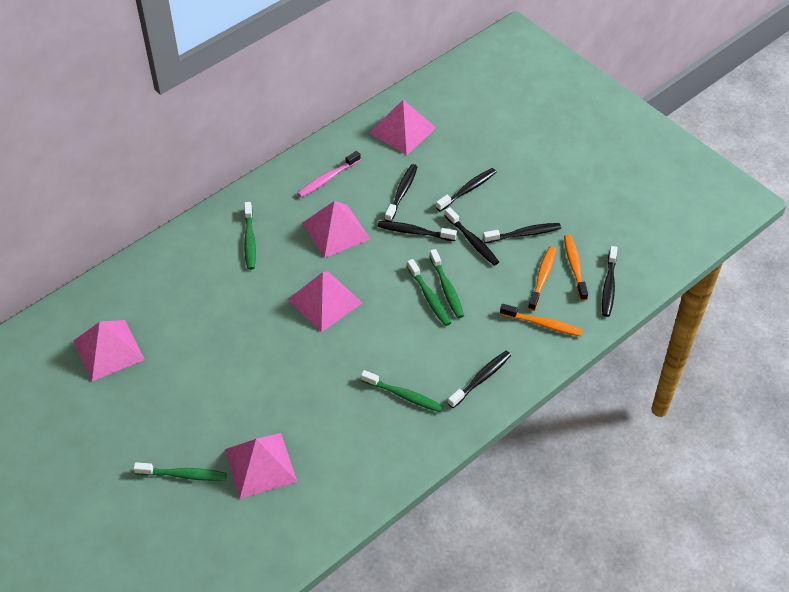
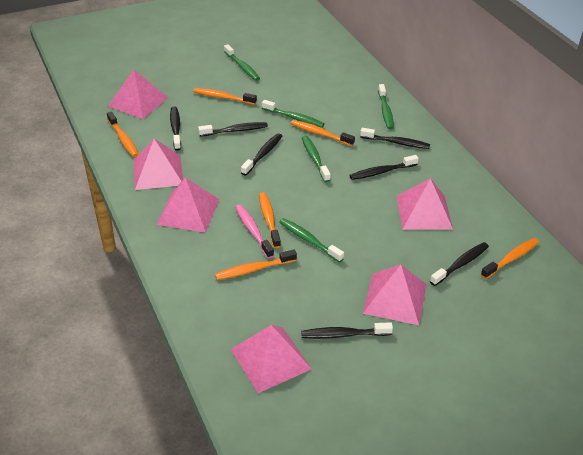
orange toothbrush: 3 -> 6
pink pyramid: 5 -> 6

